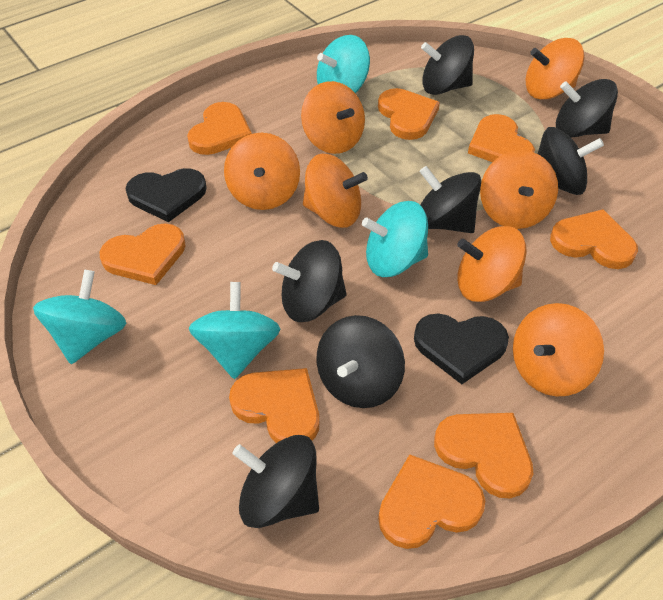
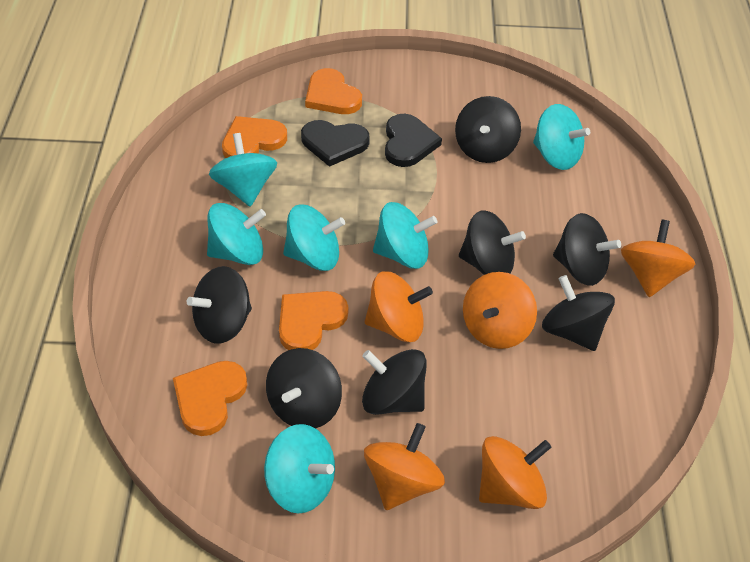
orange heart: 8 -> 4
orange spinning top: 7 -> 5
turquoise spinning top: 4 -> 6

